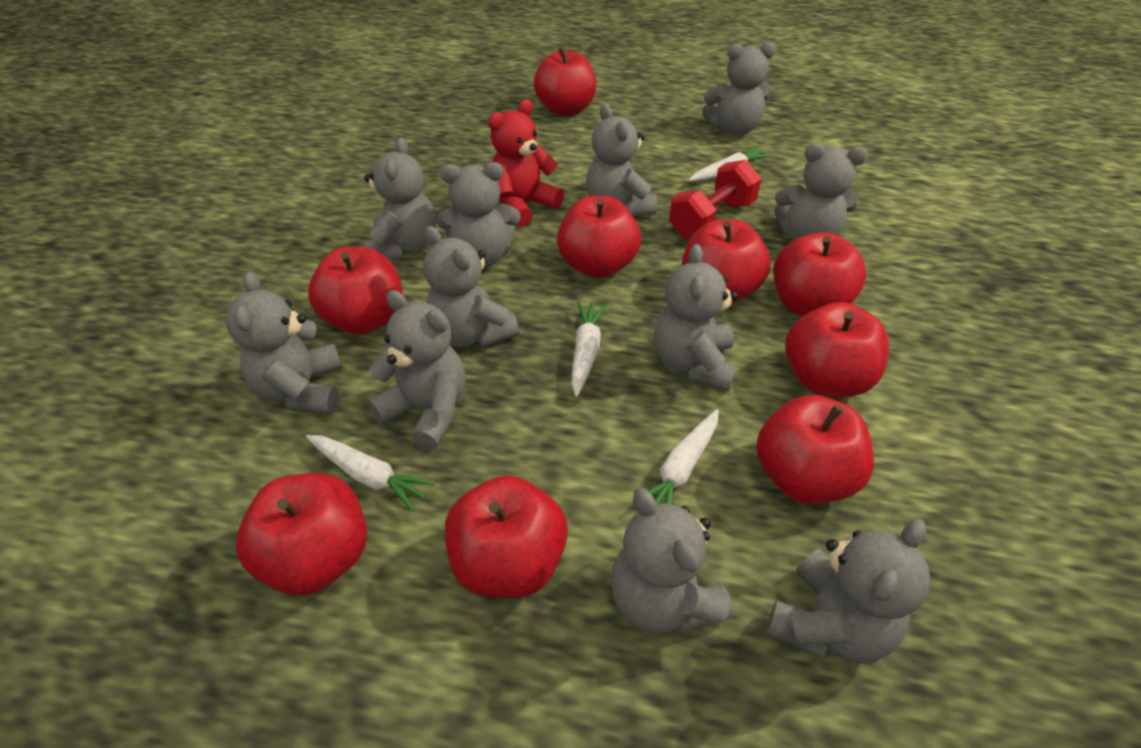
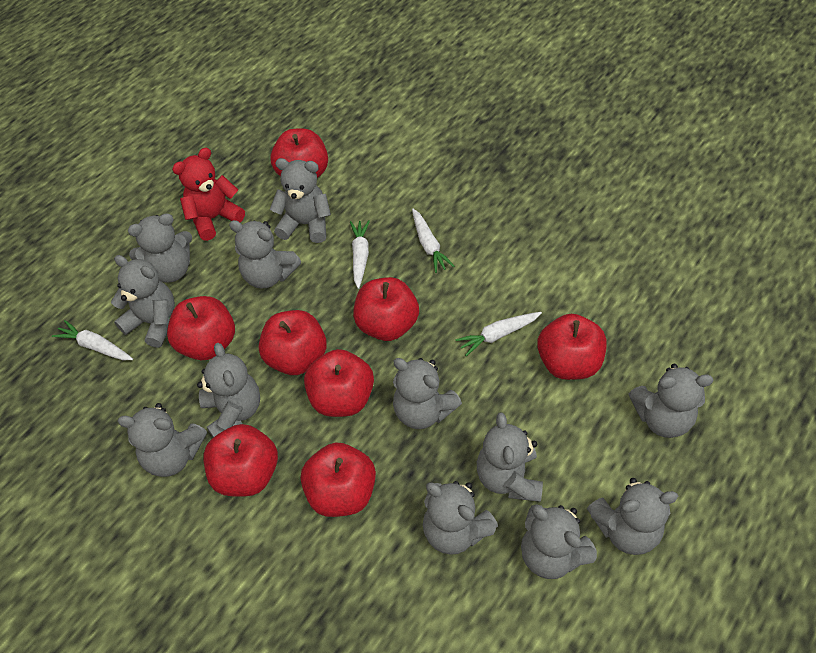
grey teddy bear: 11 -> 12
red apple: 9 -> 8
red dumbbell: 1 -> 0

